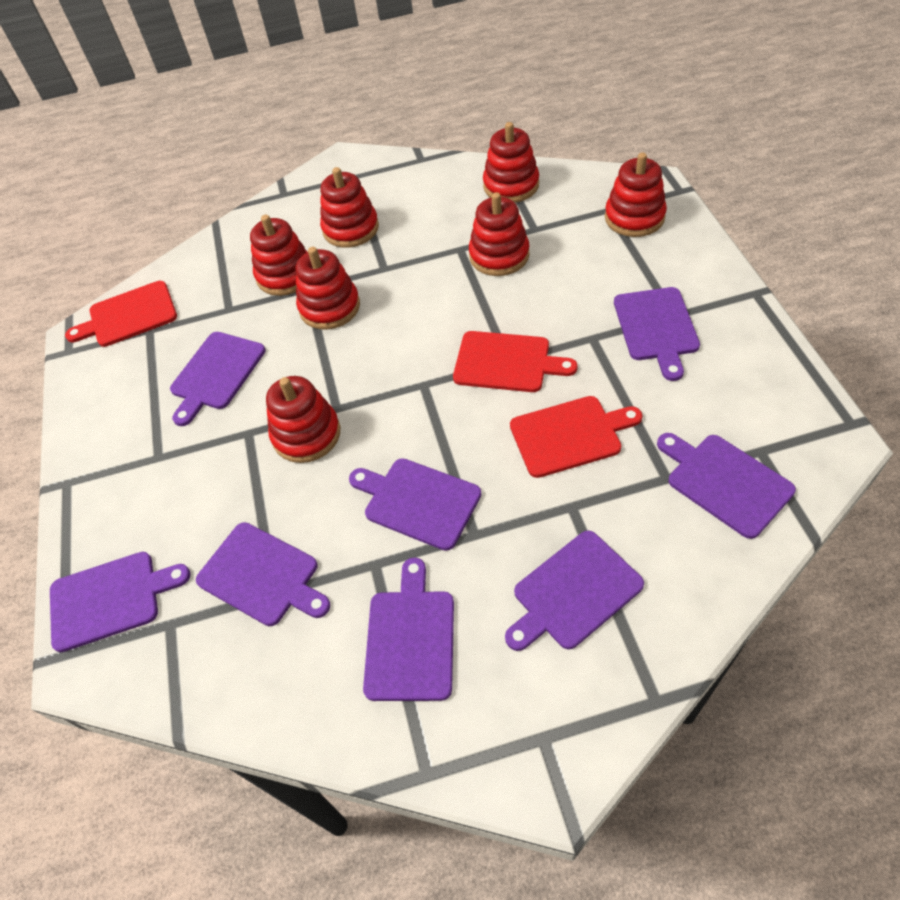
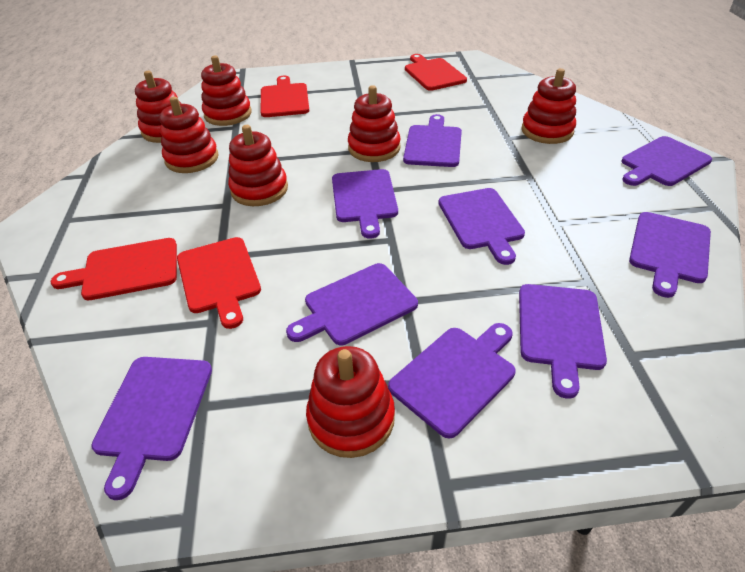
purple cutting board: 8 -> 9
red cutting board: 3 -> 4

